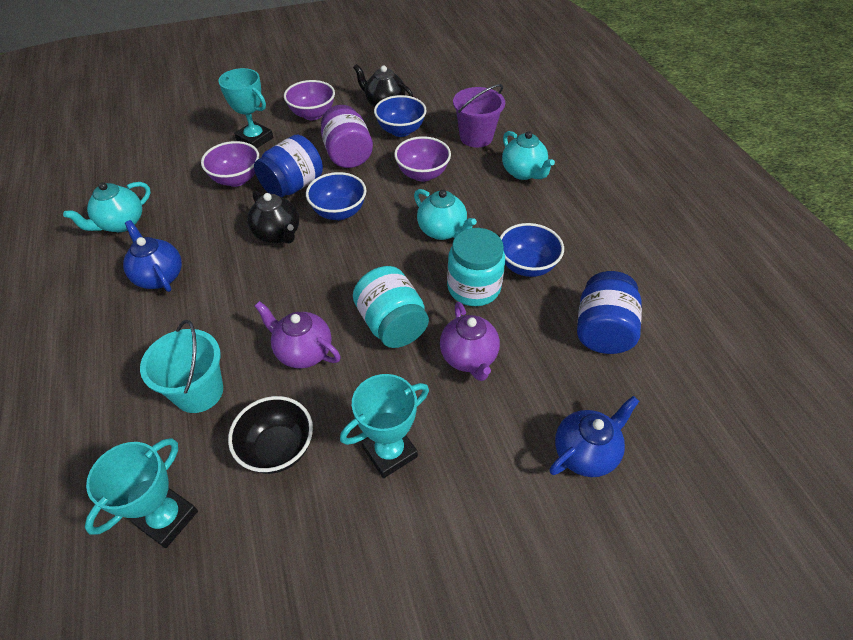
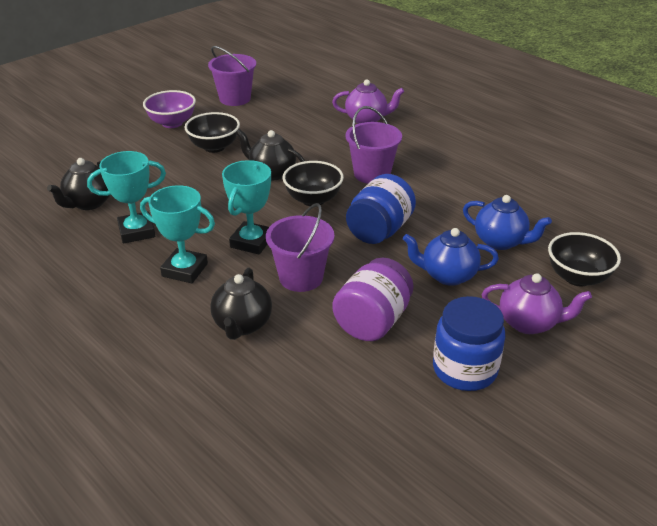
black bowl: 1 -> 3
black teapot: 2 -> 3
blue bowl: 3 -> 0
purple bowl: 3 -> 1
purple bucket: 1 -> 3
turquoise bucket: 1 -> 0
turquoise jar: 2 -> 0
turquoise teapot: 3 -> 0

